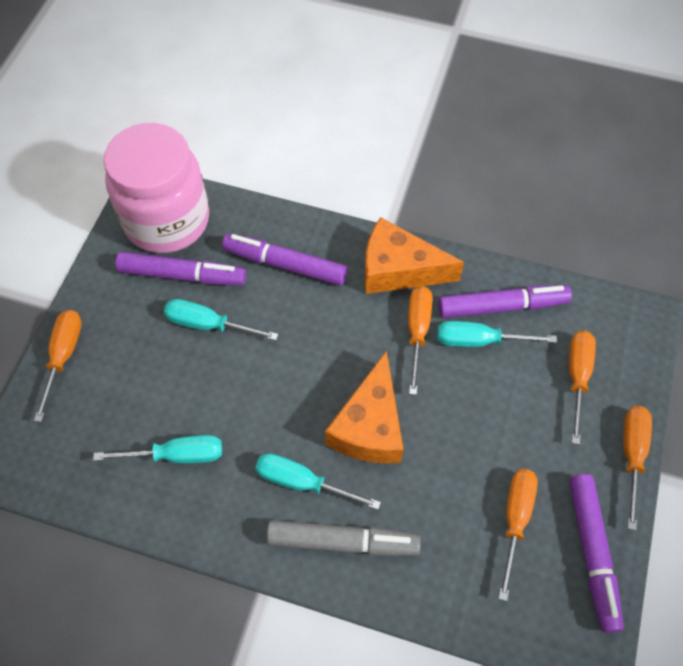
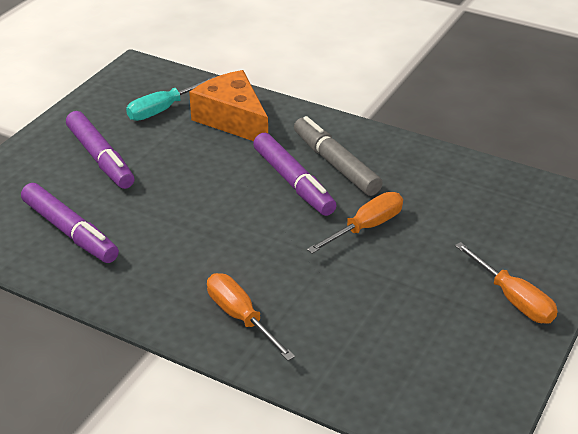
orange cheese: 2 -> 1
orange screwdriver: 5 -> 3
pink jar: 1 -> 0
purple marker: 4 -> 3
turquoise screwdriver: 4 -> 1

